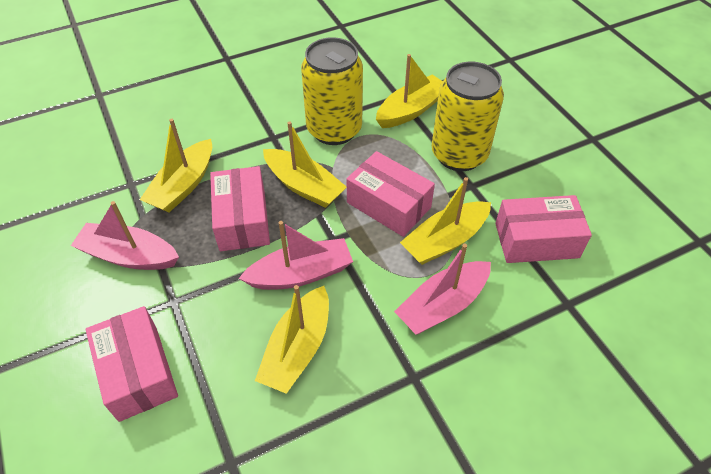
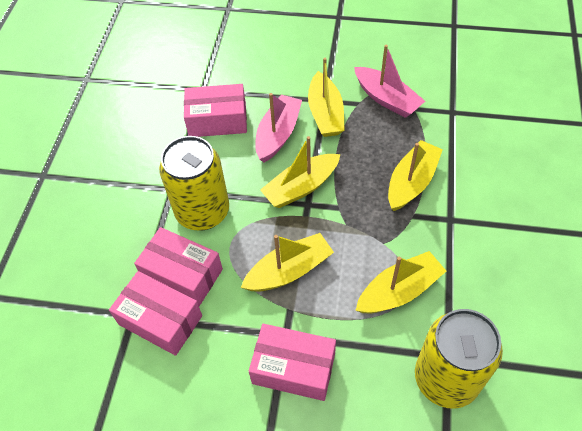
pink boat: 3 -> 2

